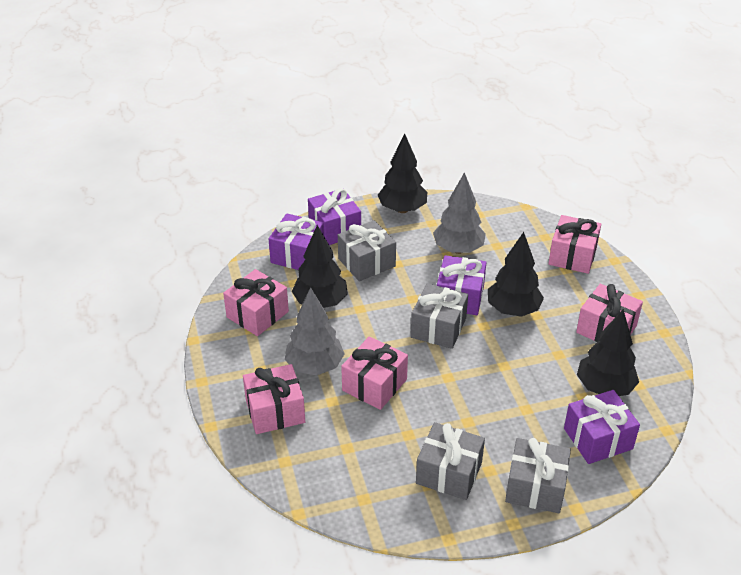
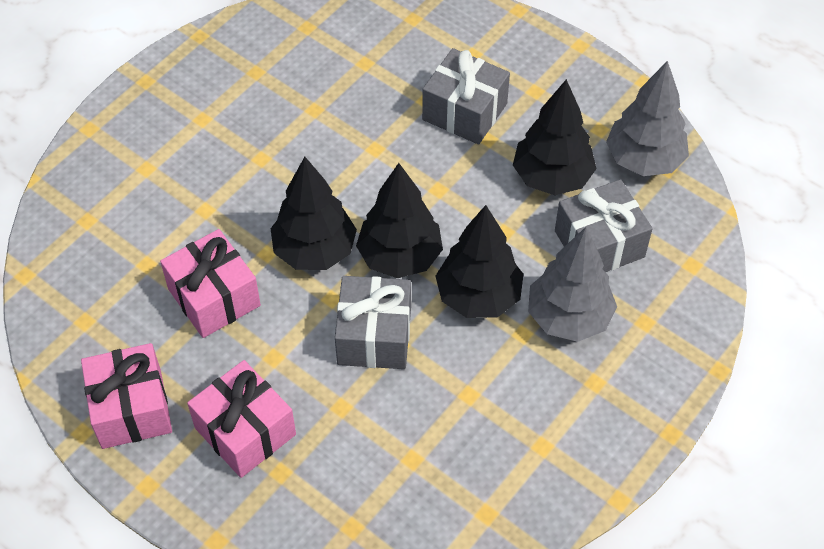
grey gift: 4 -> 3
pink gift: 5 -> 3
purple gift: 4 -> 0

